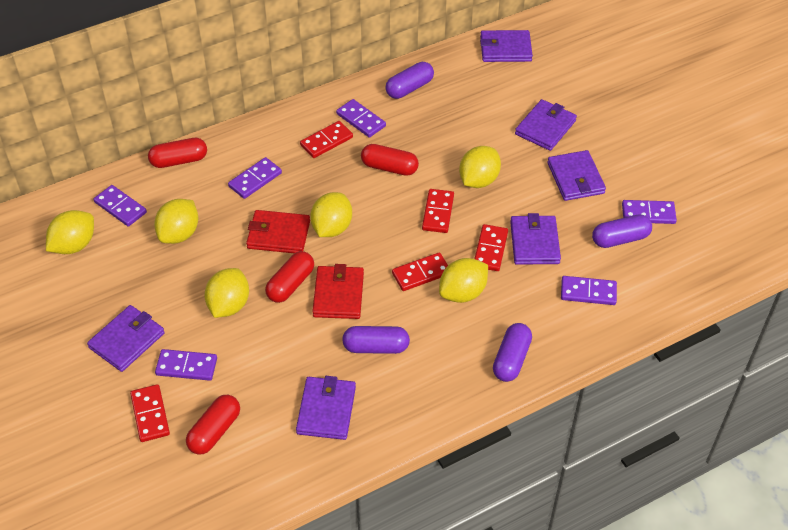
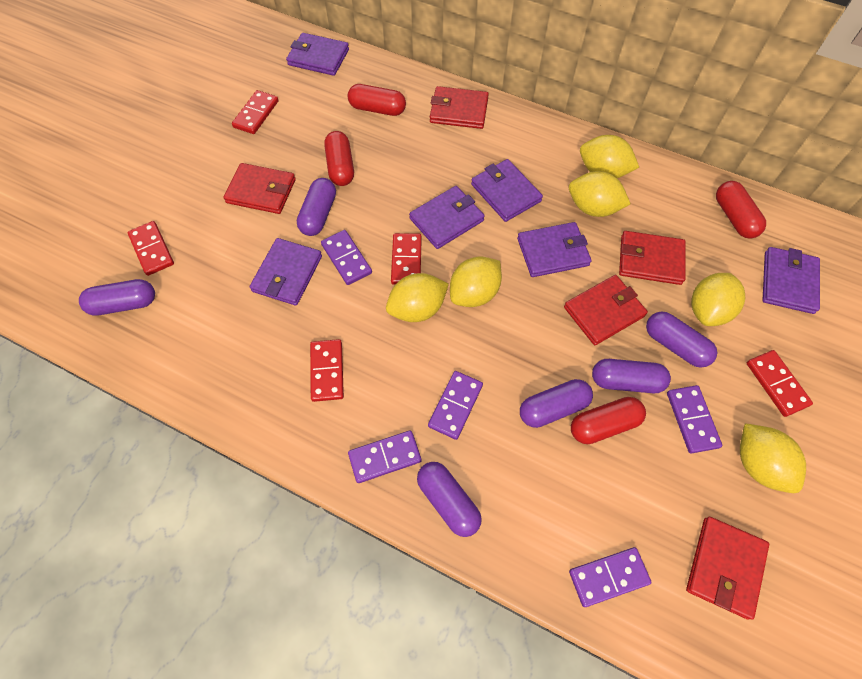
purple capsule: 4 -> 6
purple domino: 6 -> 5
red wallet: 2 -> 5

